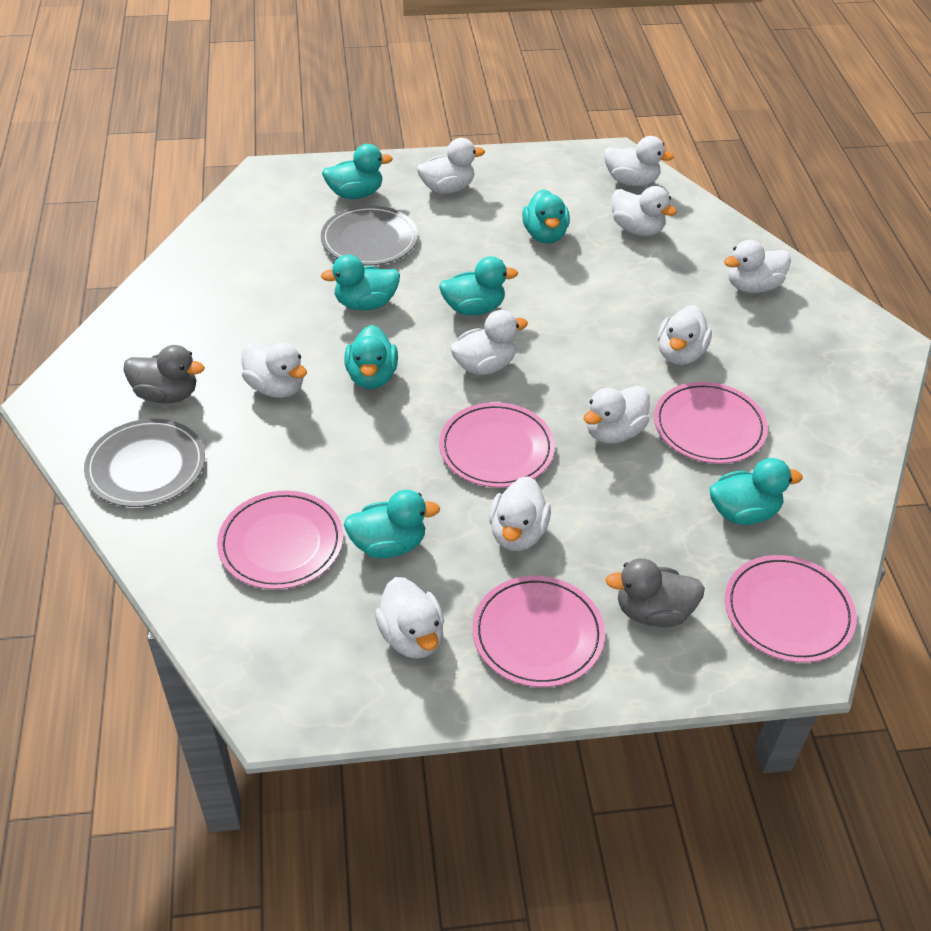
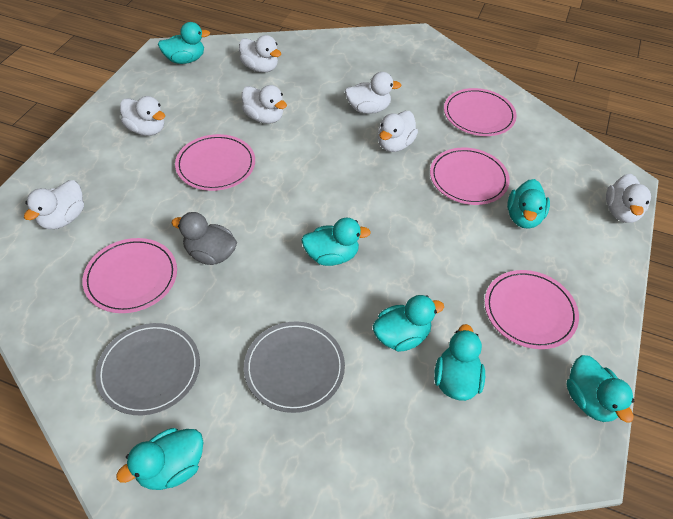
grey duck: 2 -> 1
white duck: 10 -> 7

